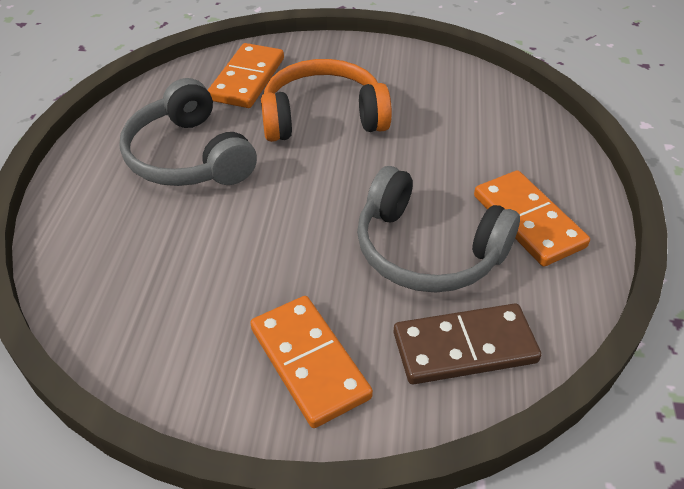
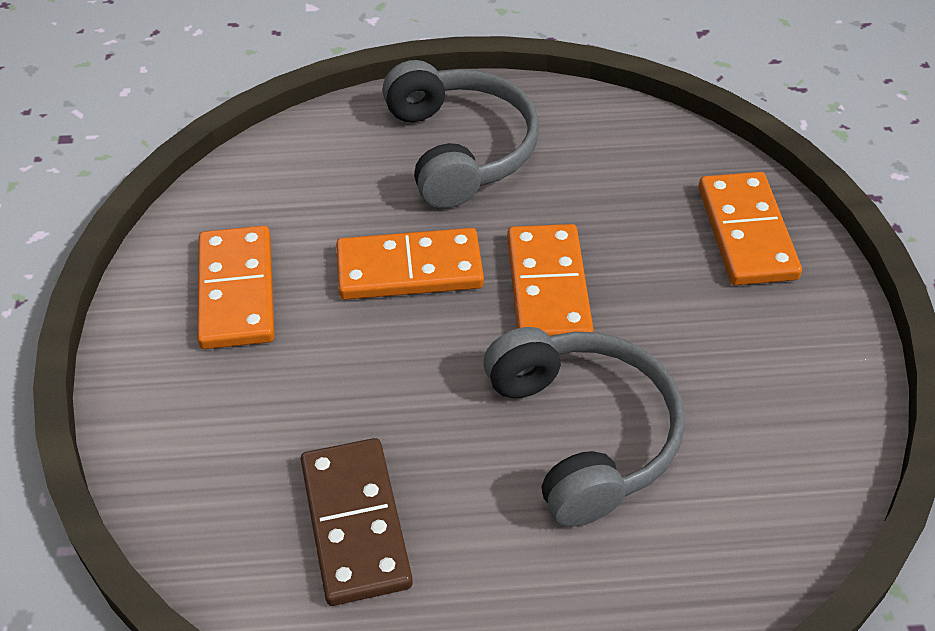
orange domino: 3 -> 4
orange headphones: 1 -> 0

